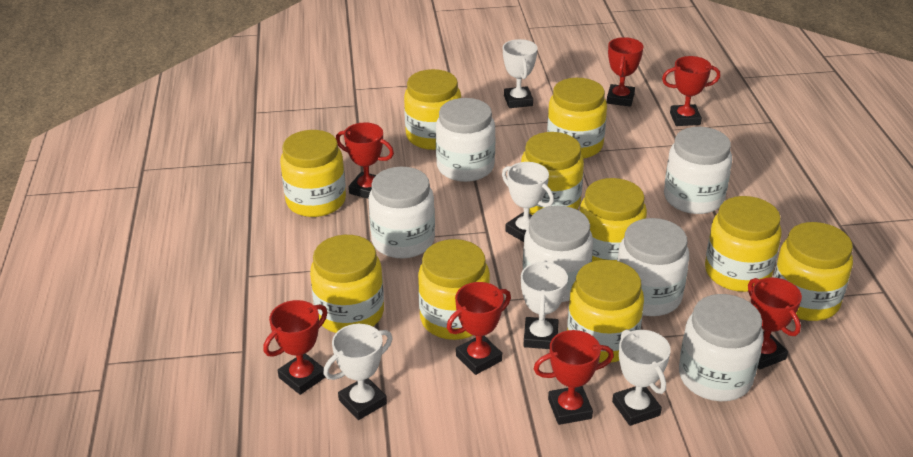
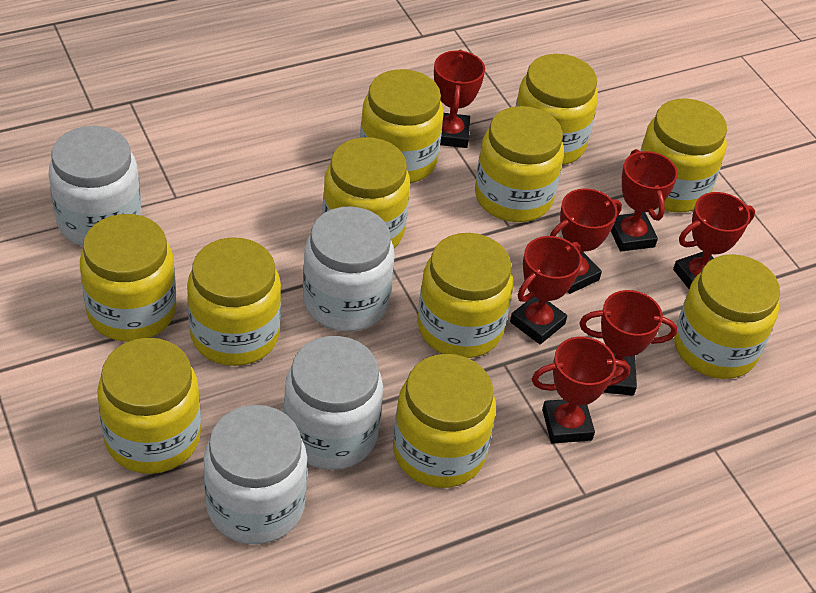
white jar: 6 -> 4
white trophy: 5 -> 0
yellow jar: 10 -> 11

